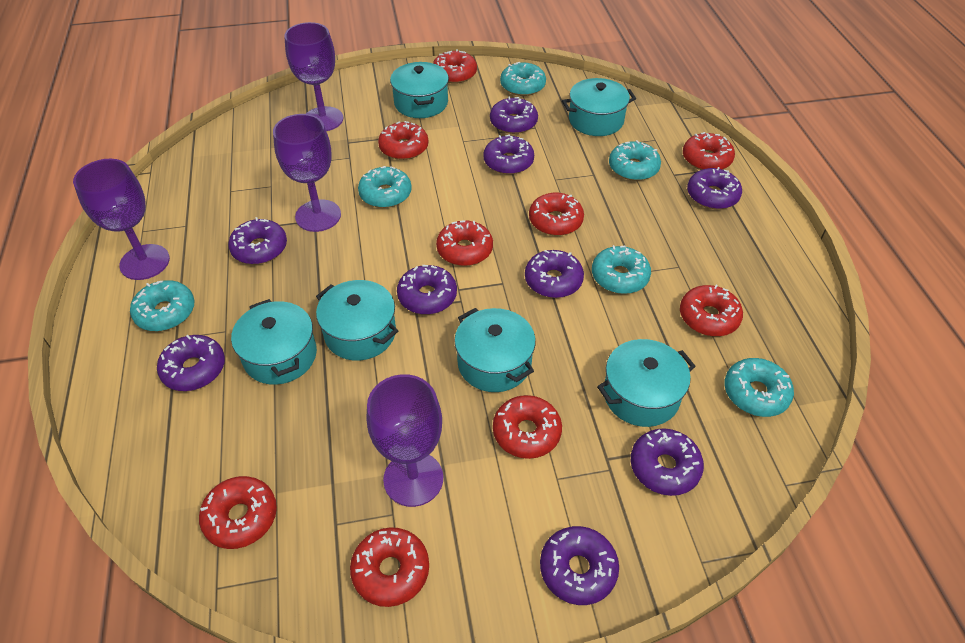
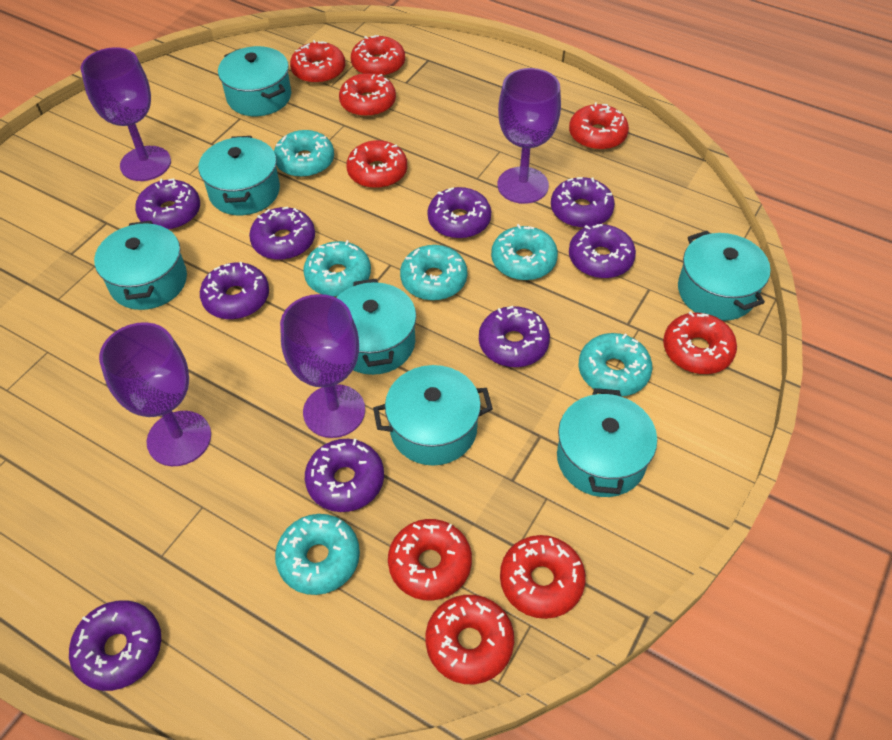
turquoise pot: 6 -> 7

